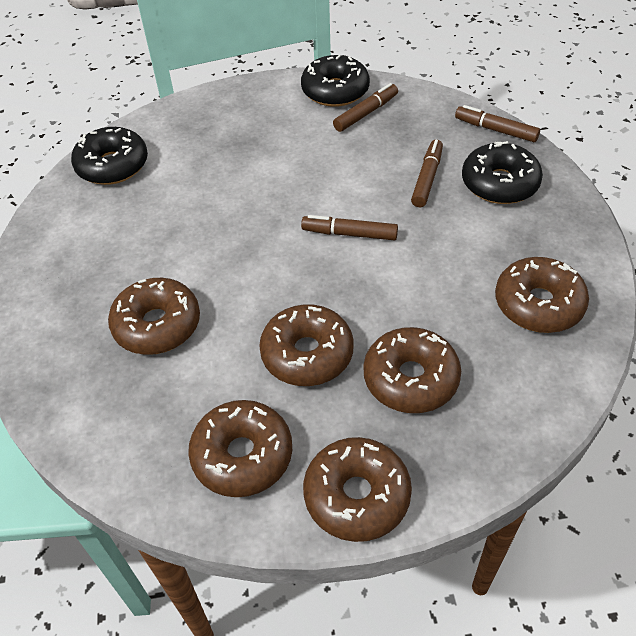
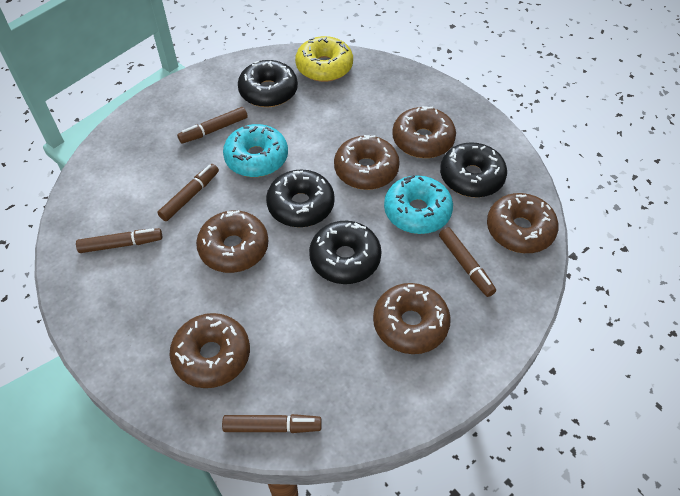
black donut: 3 -> 4
brown marker: 4 -> 5
turquoise donut: 0 -> 2
yellow donut: 0 -> 1

